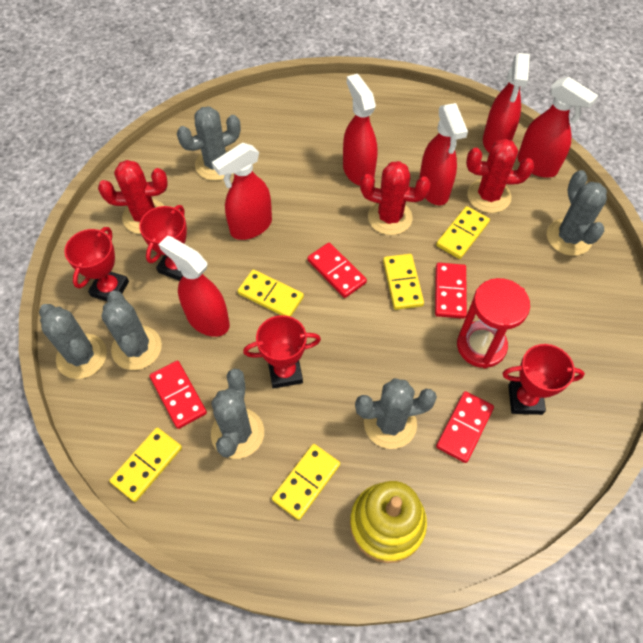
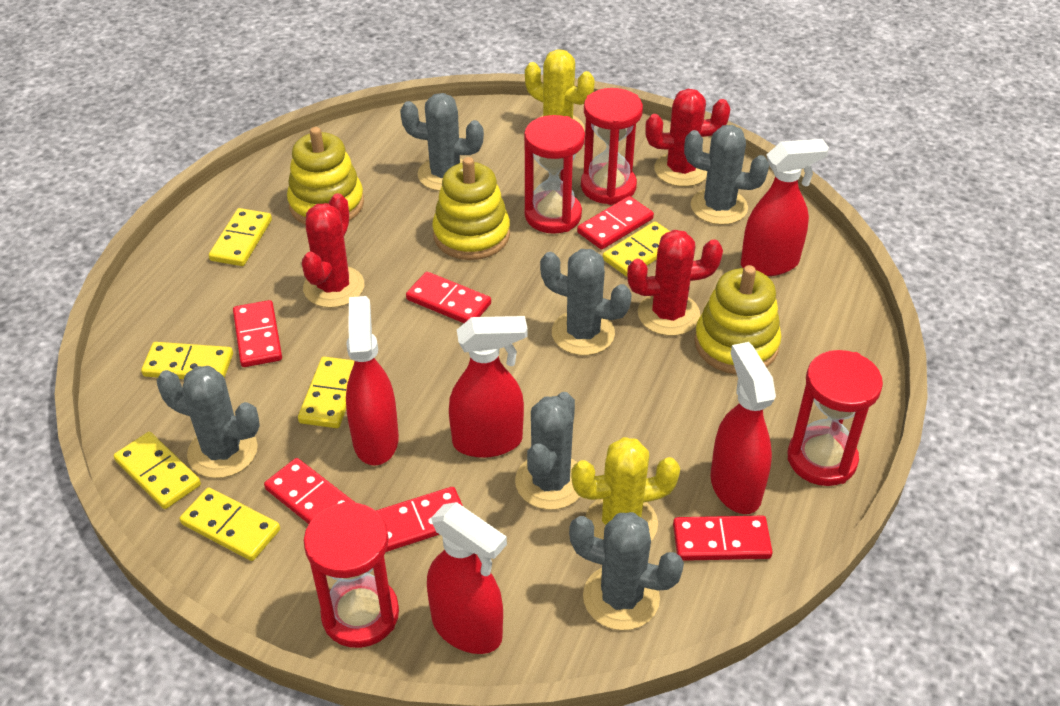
red domino: 4 -> 6
red hourglass: 1 -> 4
red spray bottle: 6 -> 5
red trophy: 4 -> 0
yellow cactus: 0 -> 2
yellow domino: 5 -> 6
yellow stacking toy: 1 -> 3

